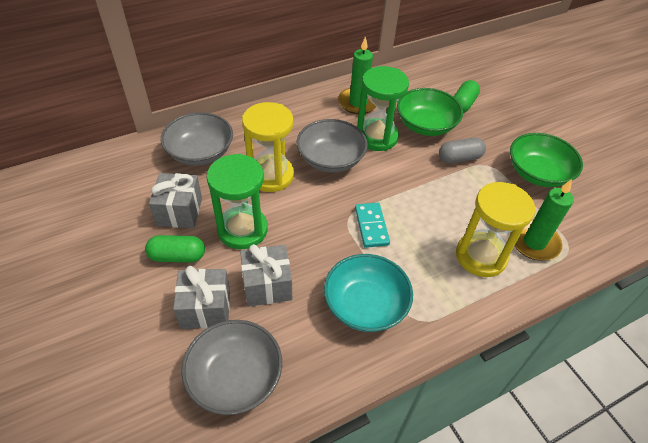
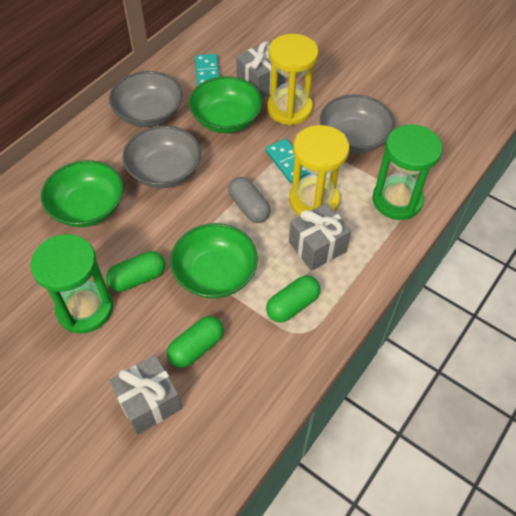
green bowl: 2 -> 3
green candle: 2 -> 0
green capsule: 2 -> 3
turquoise bowl: 1 -> 0
turquoise domino: 1 -> 2

